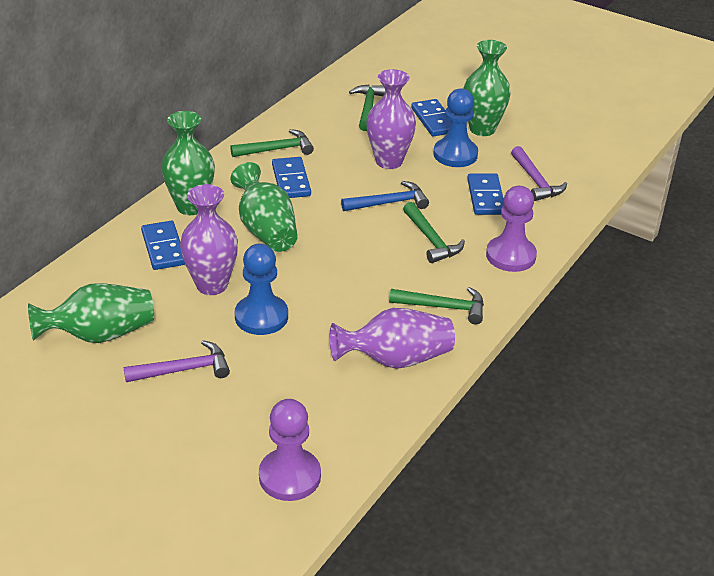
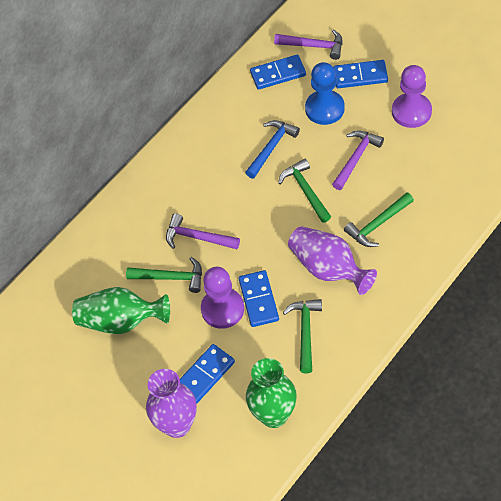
blue pawn: 2 -> 1
green vase: 4 -> 2
purple hammer: 2 -> 3
purple vase: 3 -> 2

